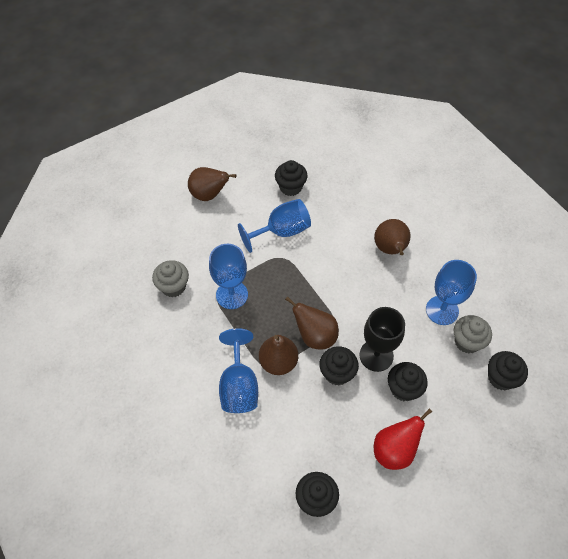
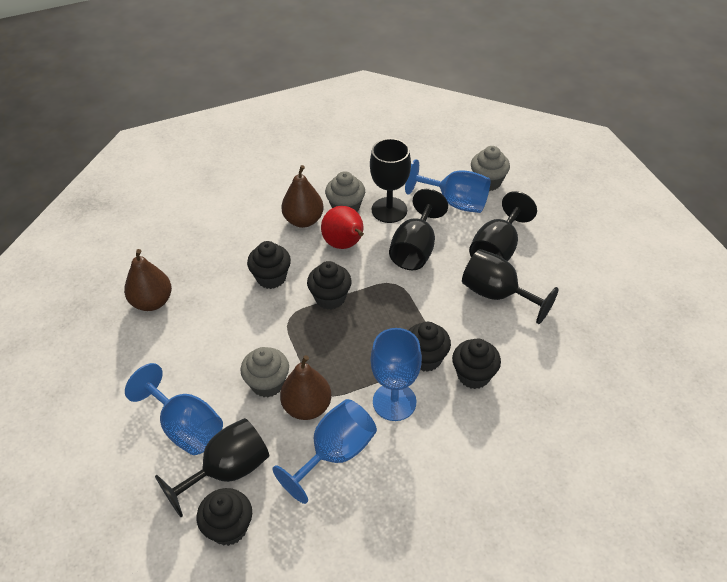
black goblet: 1 -> 5
brown pear: 4 -> 3
grey cupcake: 2 -> 3

